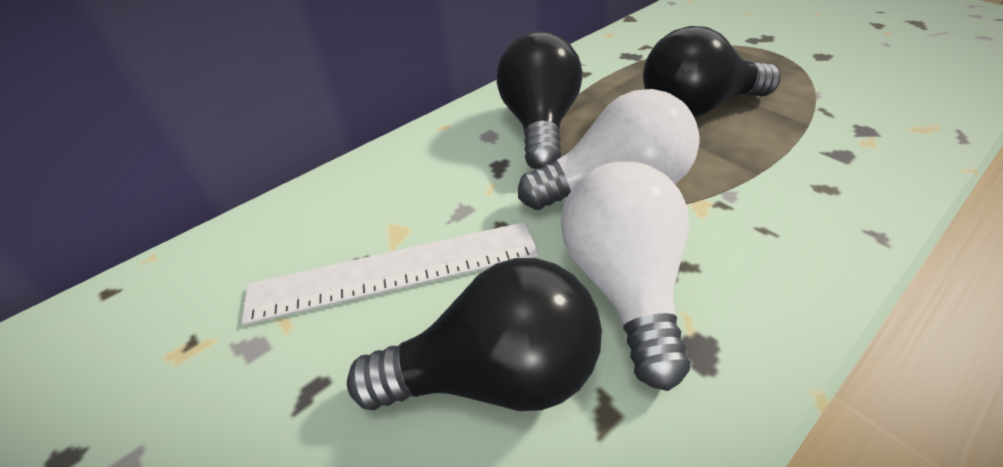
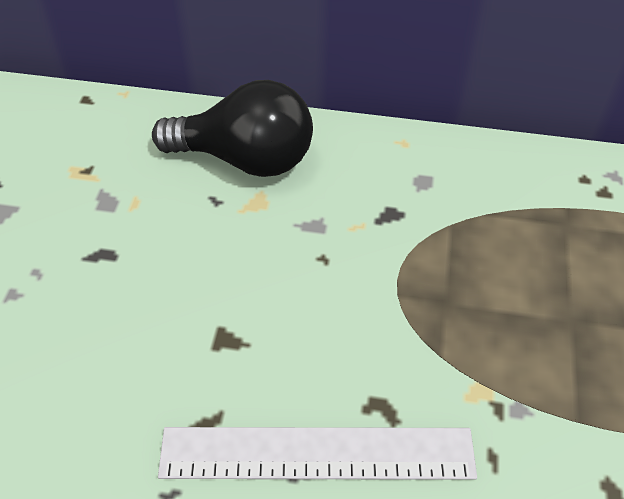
black light bulb: 3 -> 1
white light bulb: 2 -> 0

